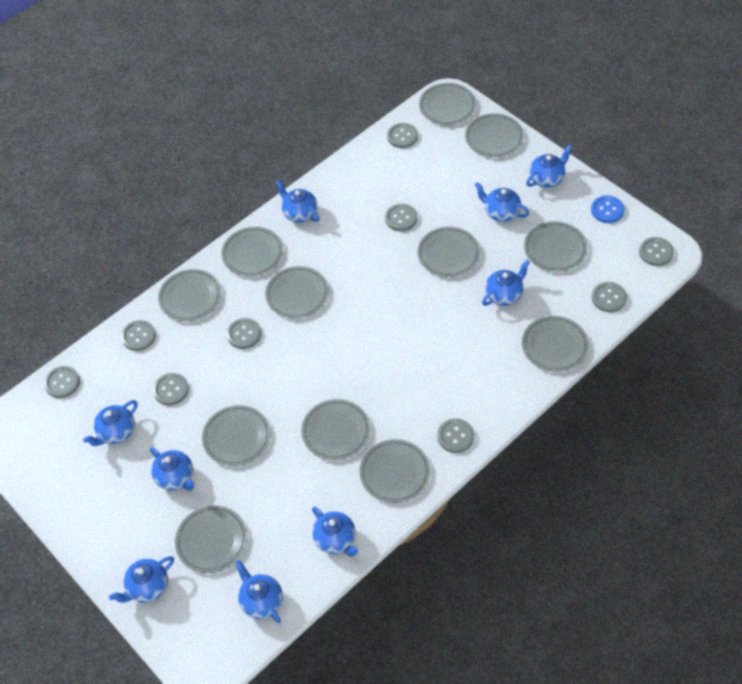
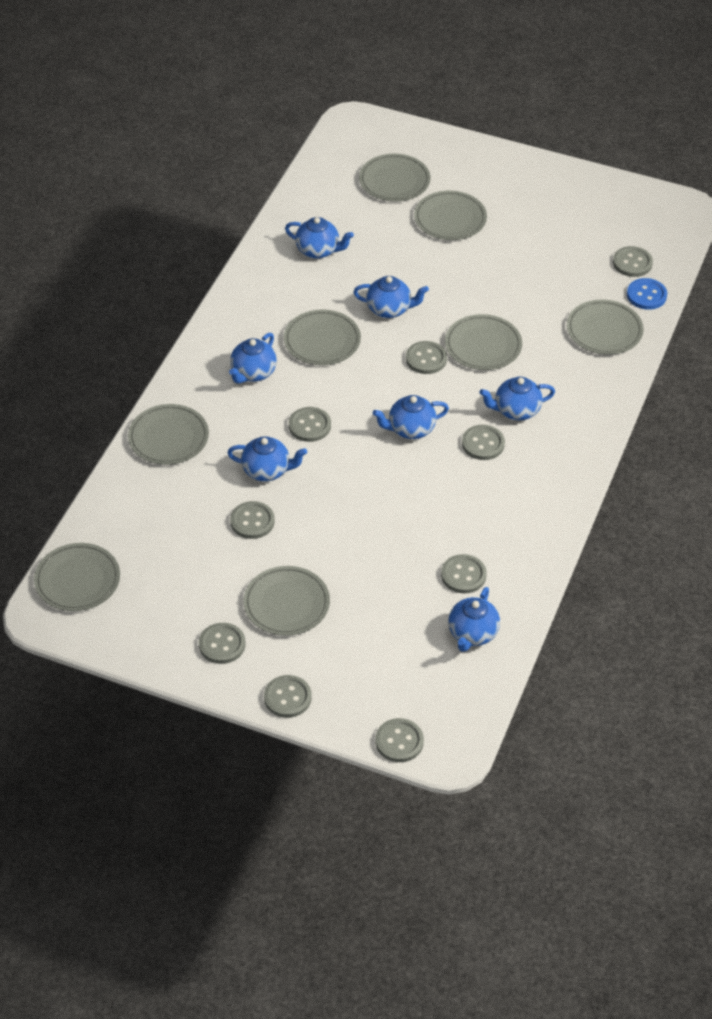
blue teapot: 9 -> 7
grey plate: 12 -> 8

